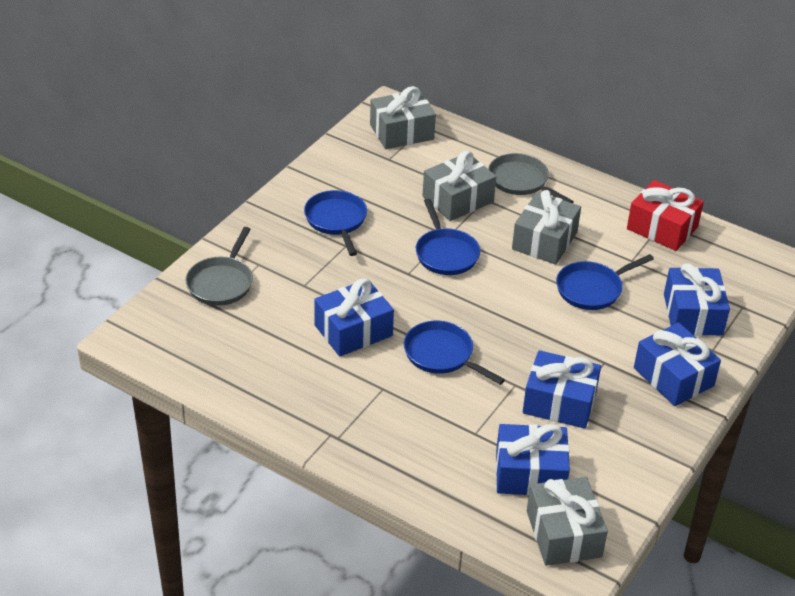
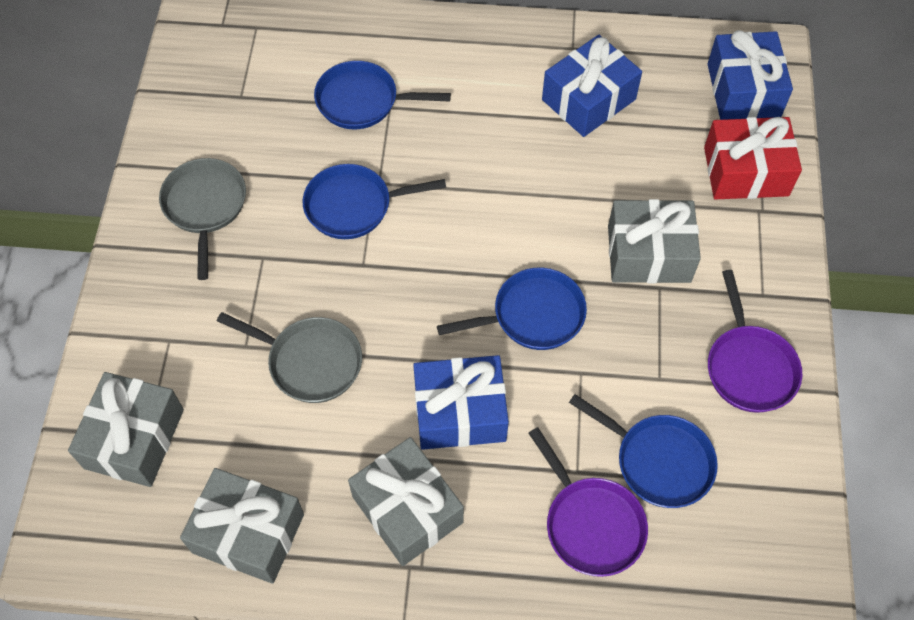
blue gift: 5 -> 3
purple pan: 0 -> 2

